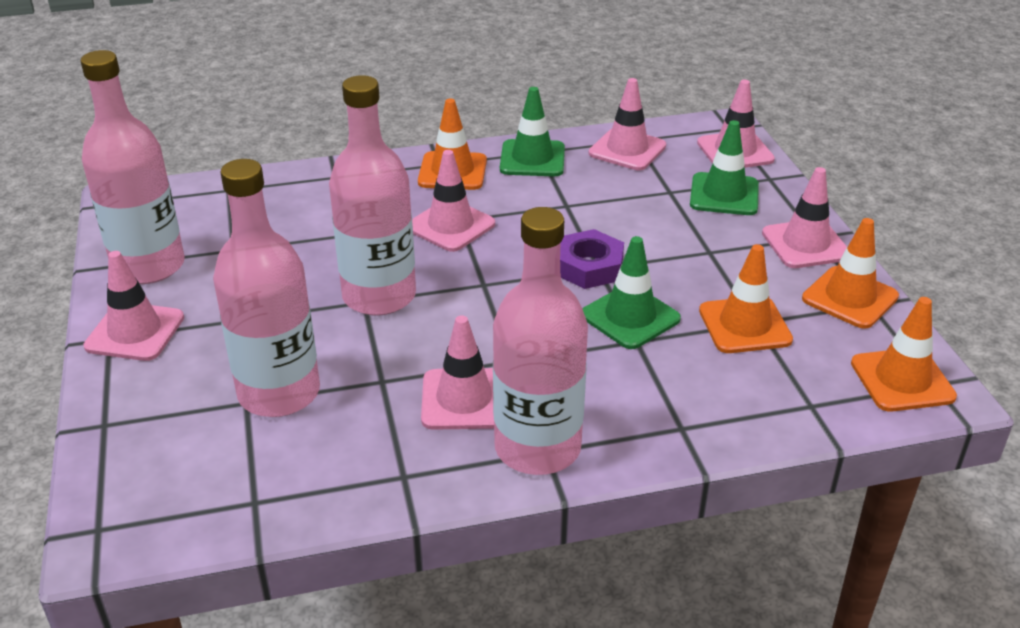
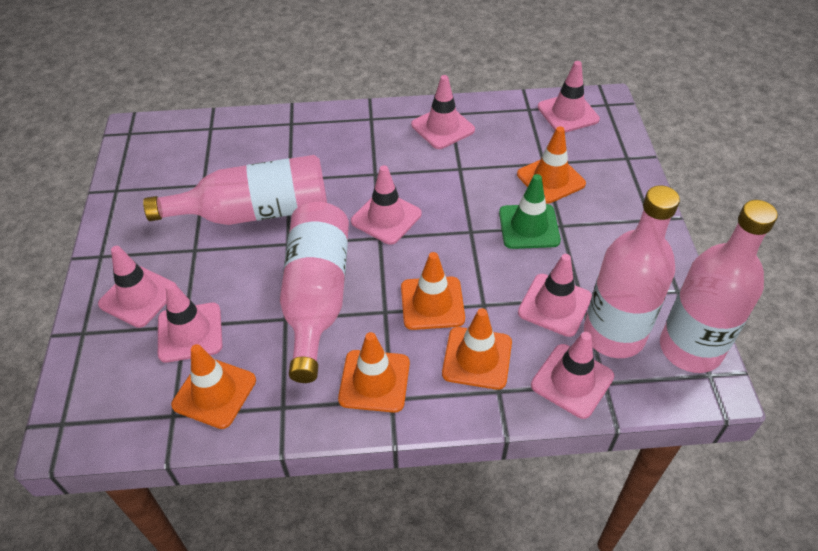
green traffic cone: 3 -> 1
orange traffic cone: 4 -> 5
pink traffic cone: 6 -> 7
purple nut: 1 -> 0

